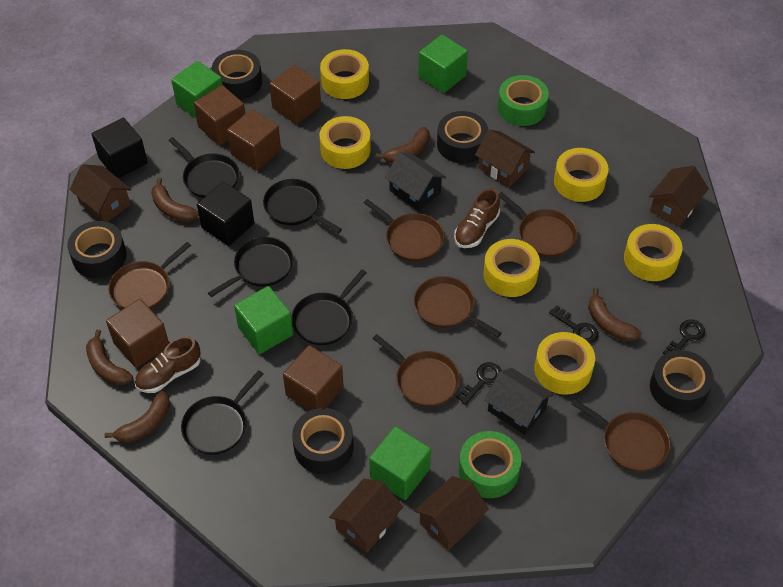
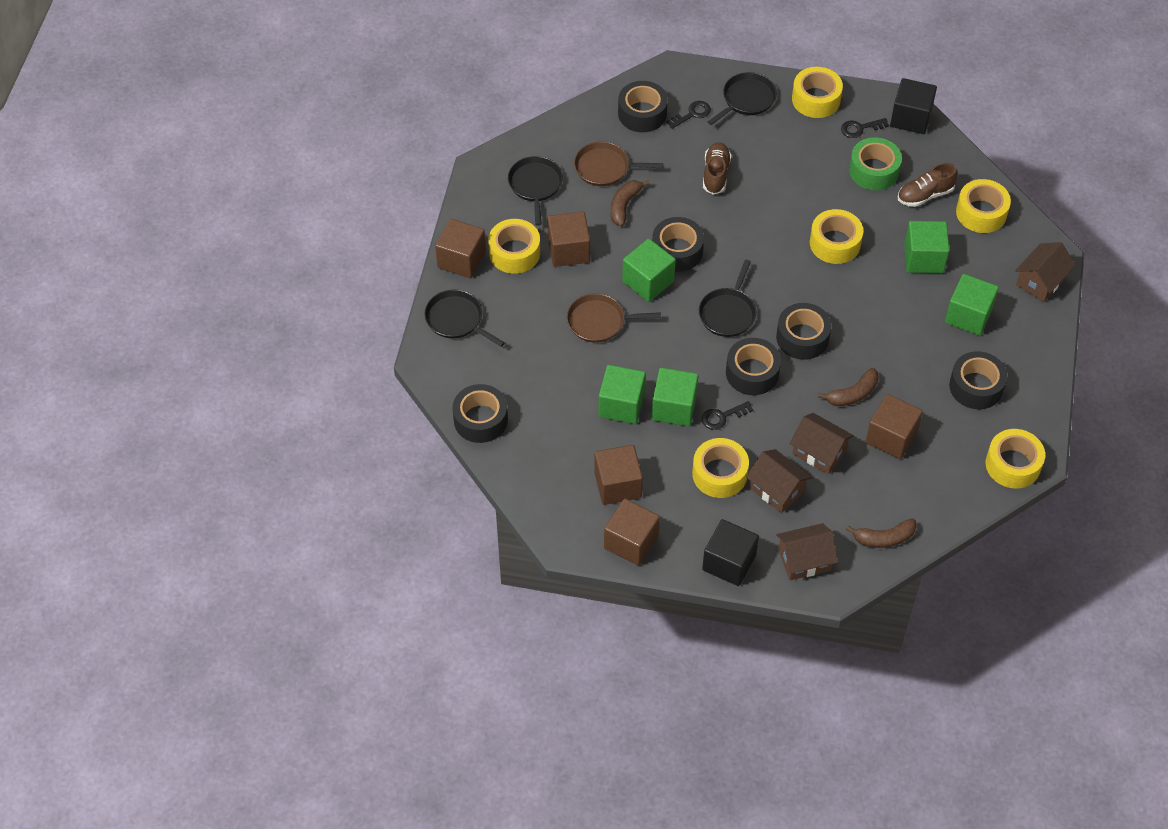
black house: 2 -> 0
black pan: 5 -> 4
black tape: 5 -> 6
brown banana: 5 -> 3
brown house: 5 -> 4
brown pan: 6 -> 2
green cube: 4 -> 5
green tape: 2 -> 1

